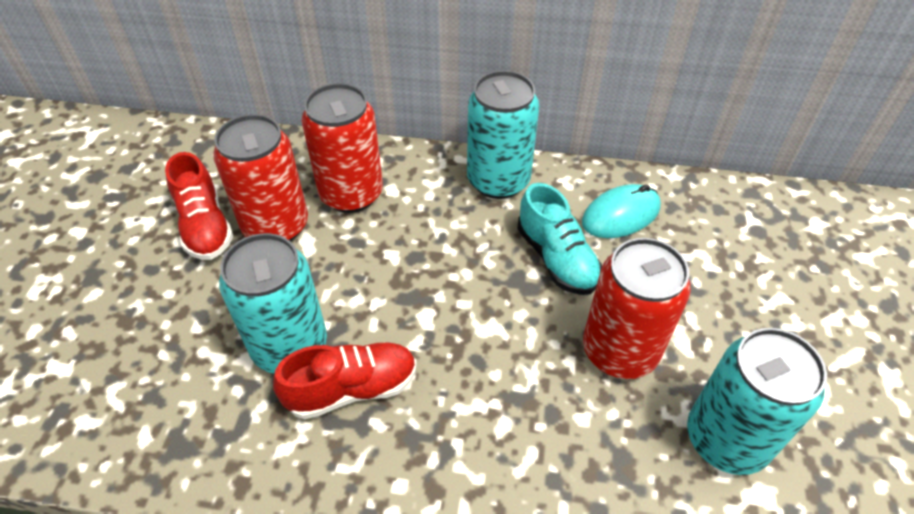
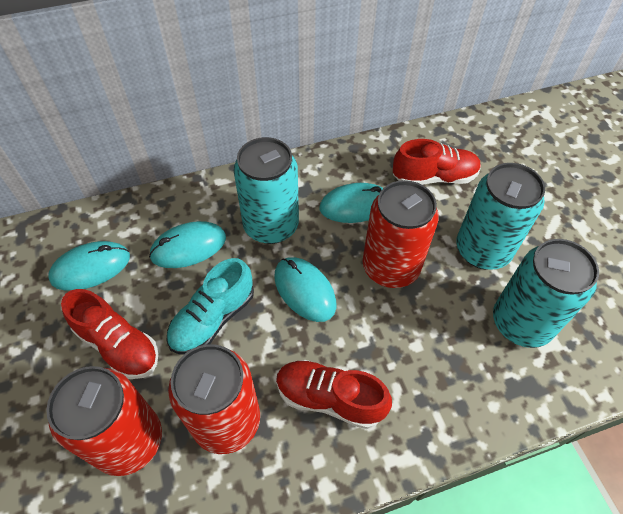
red shoe: 2 -> 3
turquoise mouse: 1 -> 4

